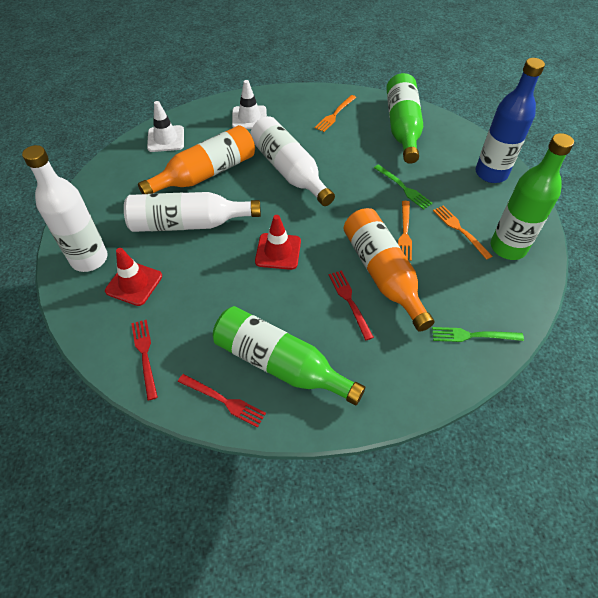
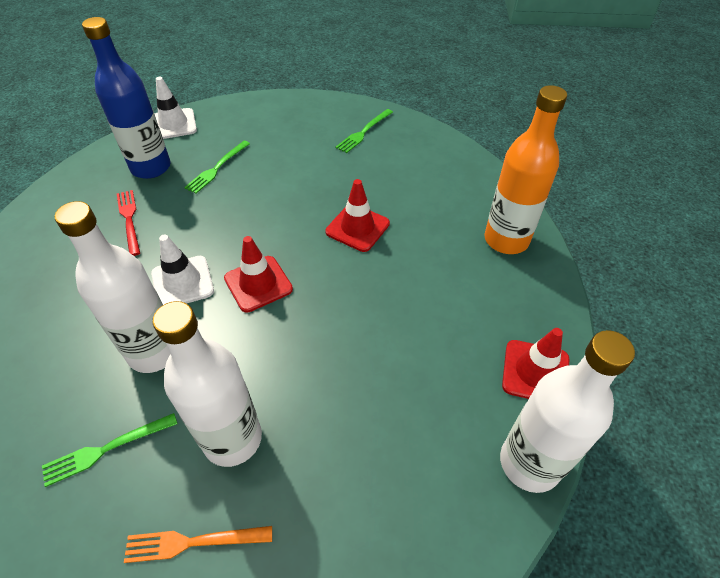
green bottle: 3 -> 0
green fork: 2 -> 3
orange bottle: 2 -> 1
orange fork: 3 -> 1
red fork: 3 -> 1
red traffic cone: 2 -> 3

